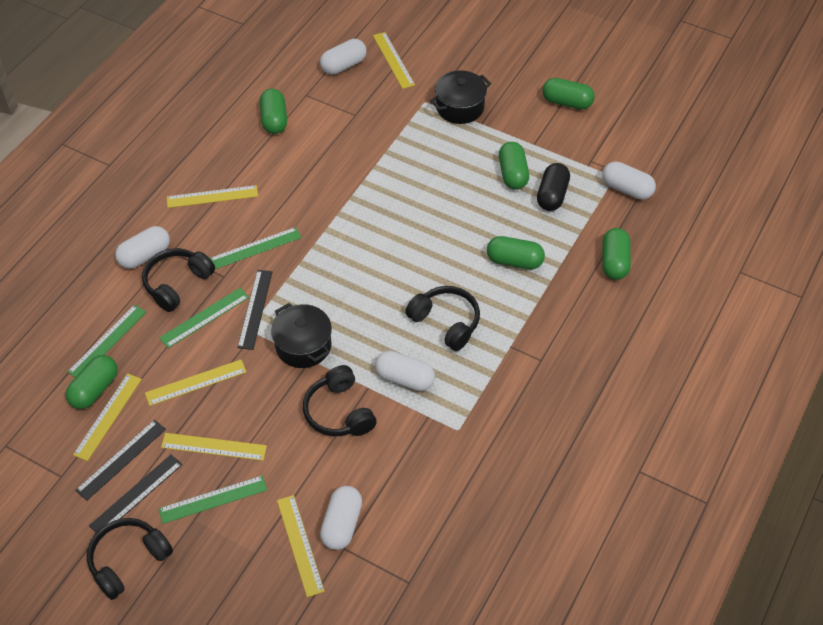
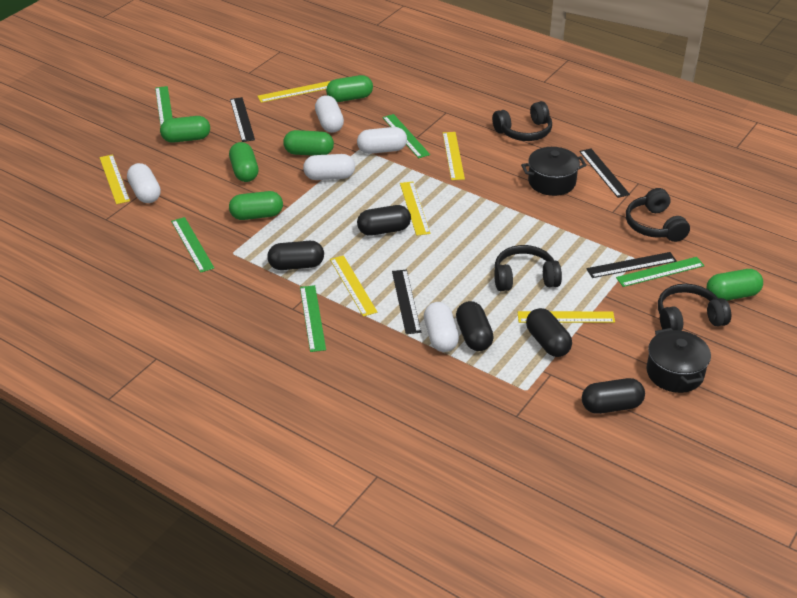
black capsule: 1 -> 5
black ruler: 3 -> 4
green ruler: 4 -> 5

